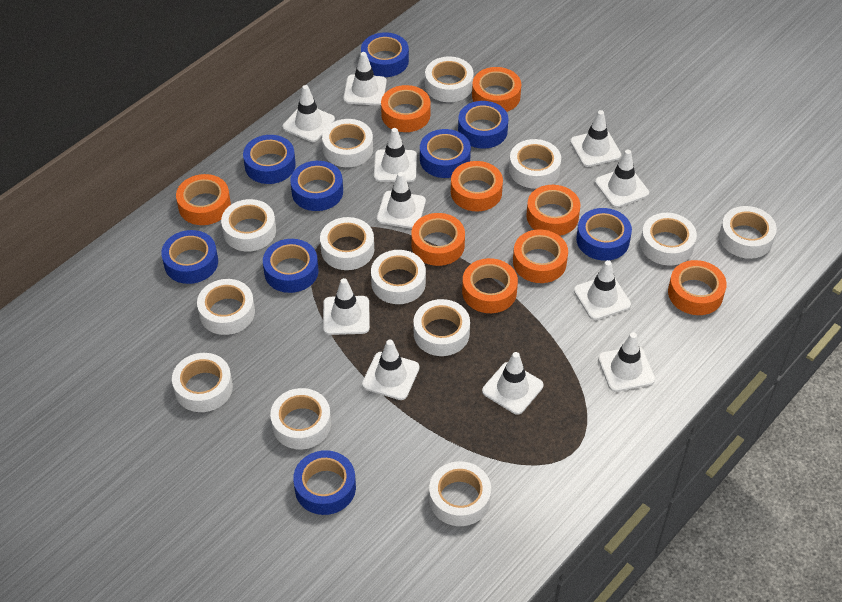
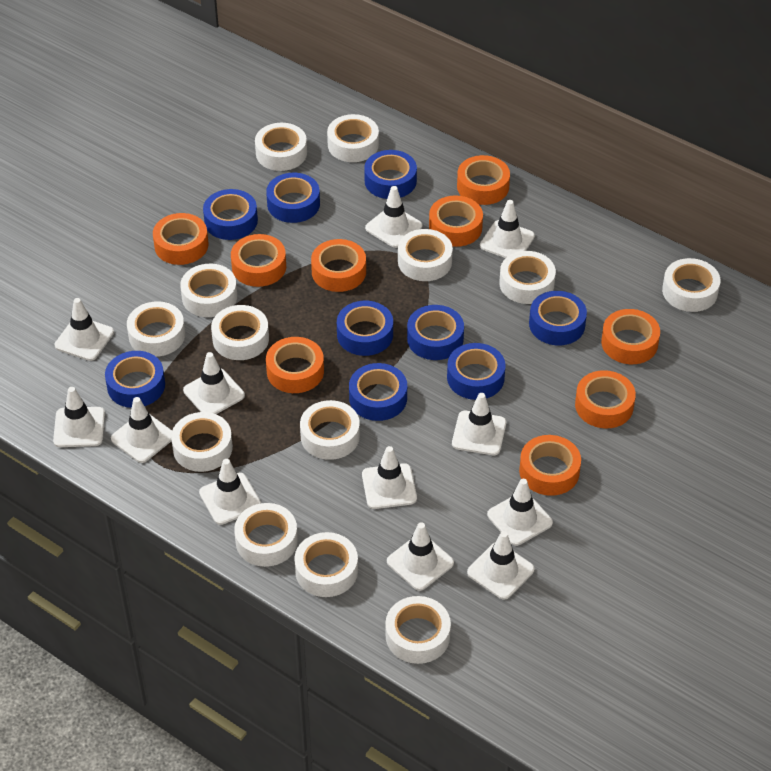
white traffic cone: 11 -> 12

